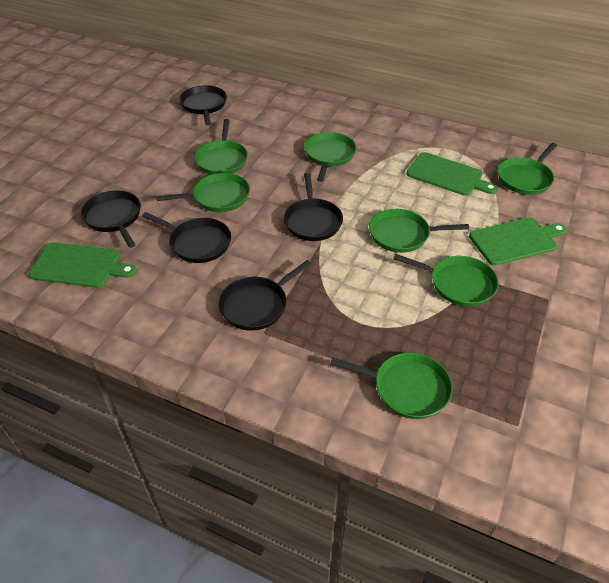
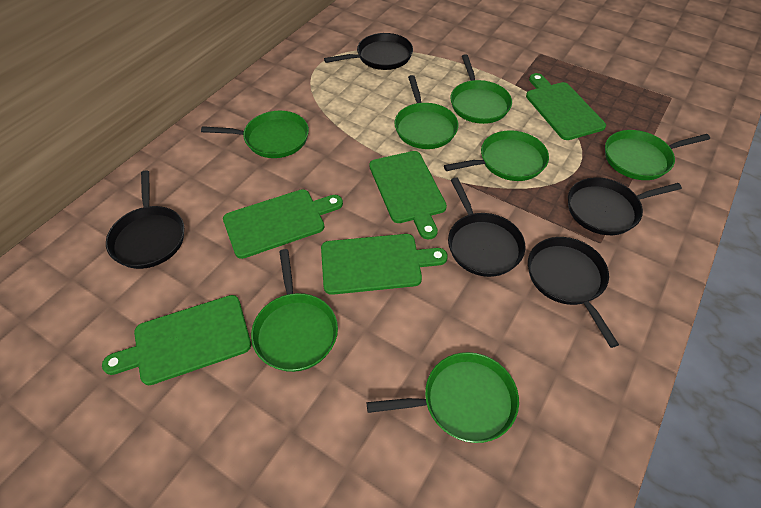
green cutting board: 3 -> 5

